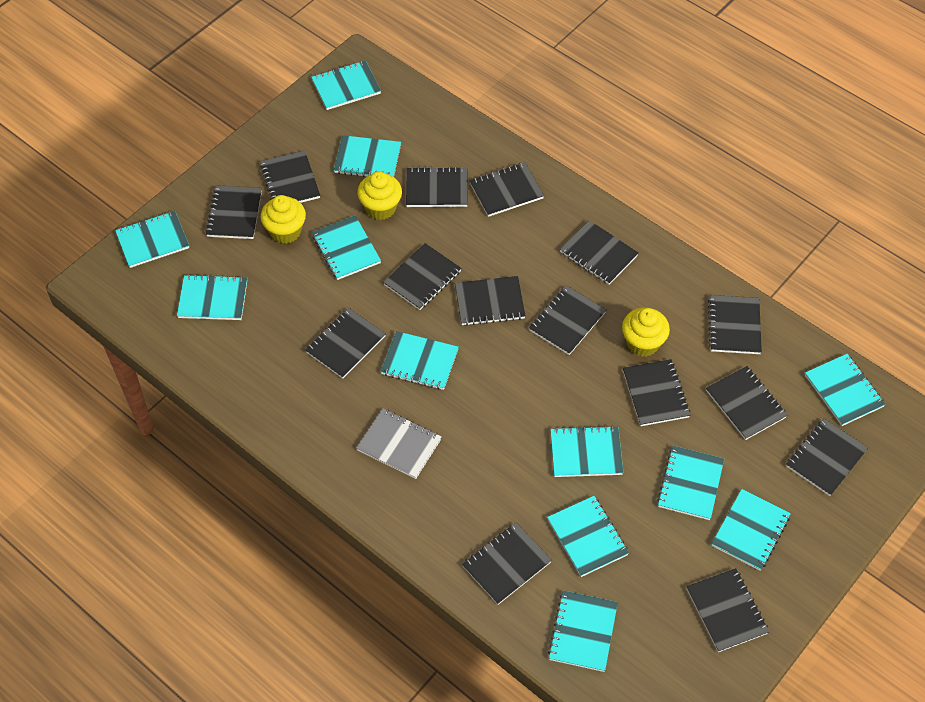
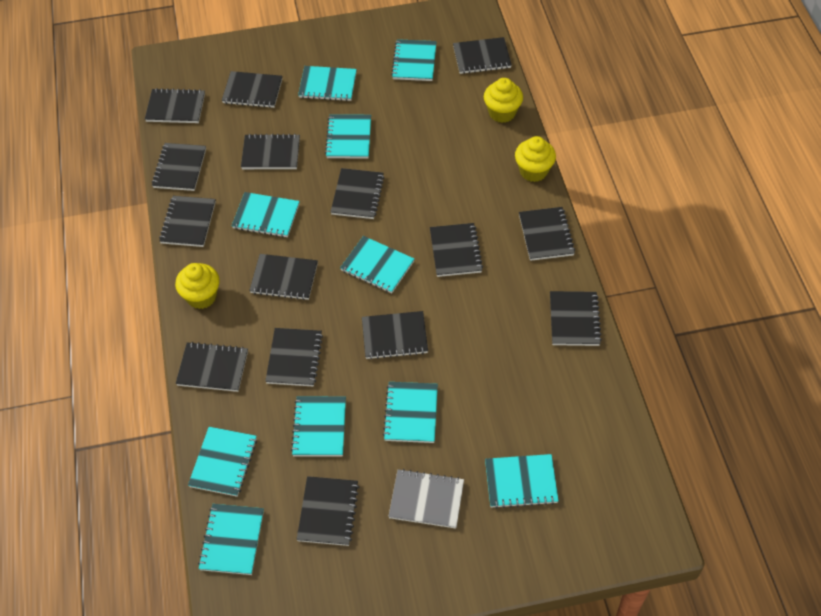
turquoise notebook: 12 -> 10

